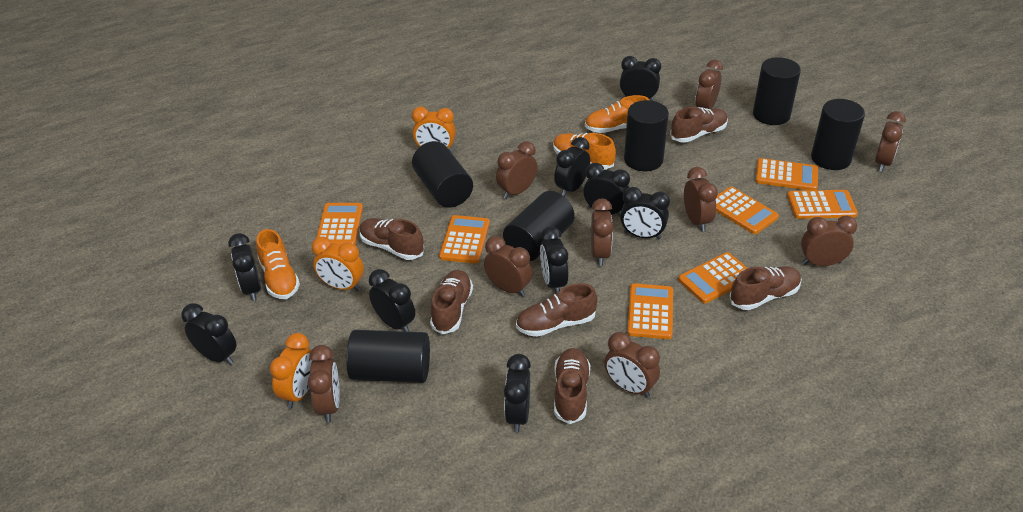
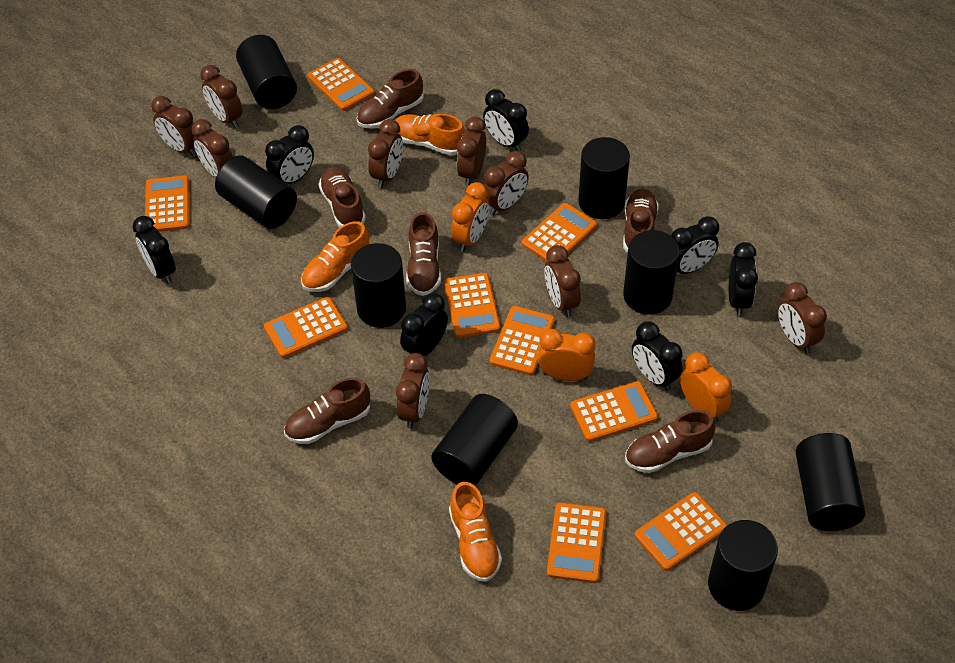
black clock: 9 -> 7
black cylinder: 6 -> 8
orange calculator: 7 -> 9

